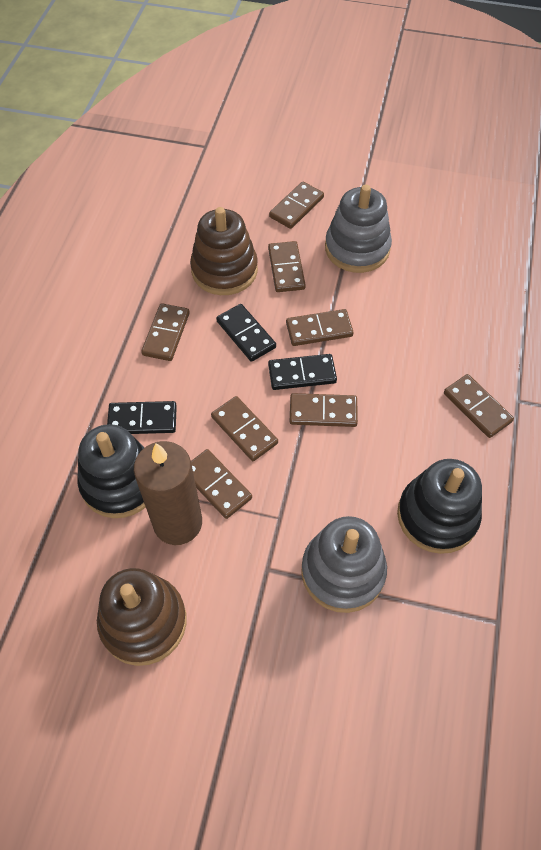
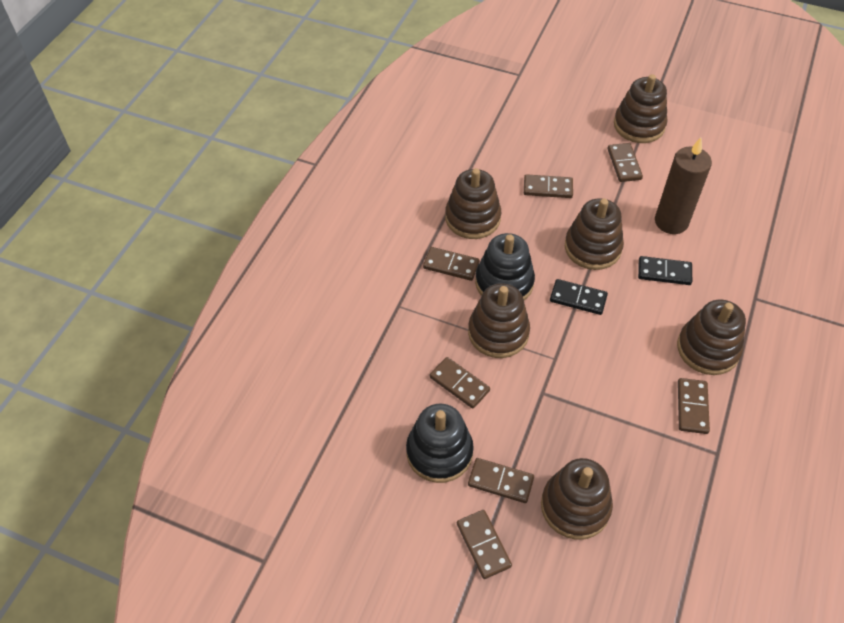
black domino: 3 -> 2
brown domino: 8 -> 7
brown stacking toy: 2 -> 6
grey stacking toy: 2 -> 0

